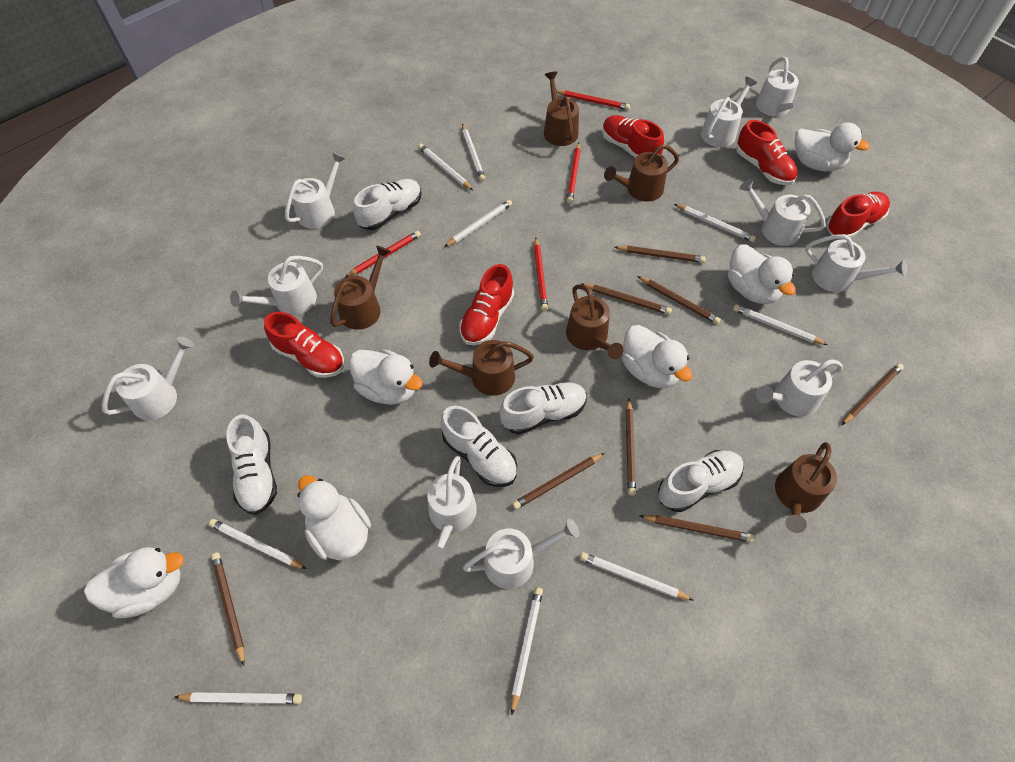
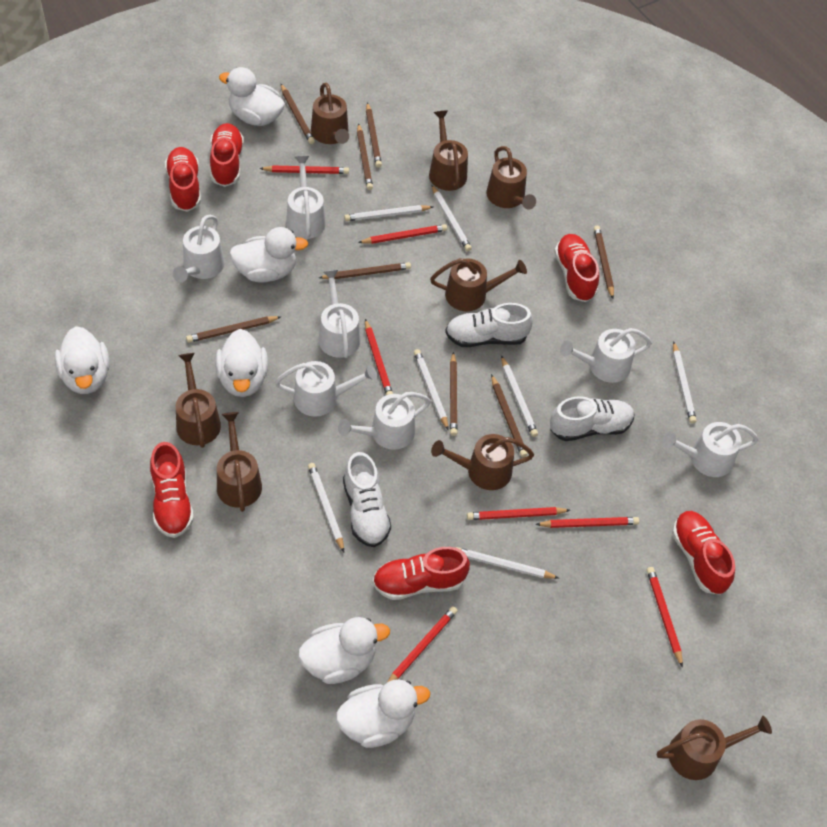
brown watering can: 6 -> 8
red pencil: 4 -> 7
red shoe: 5 -> 6
white pencil: 9 -> 7
white shoe: 5 -> 3
white watering can: 10 -> 7

